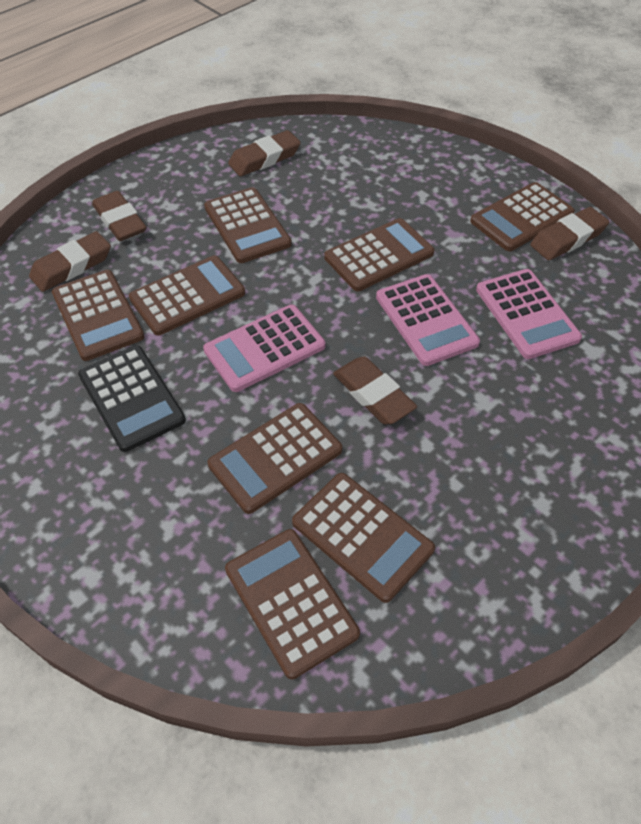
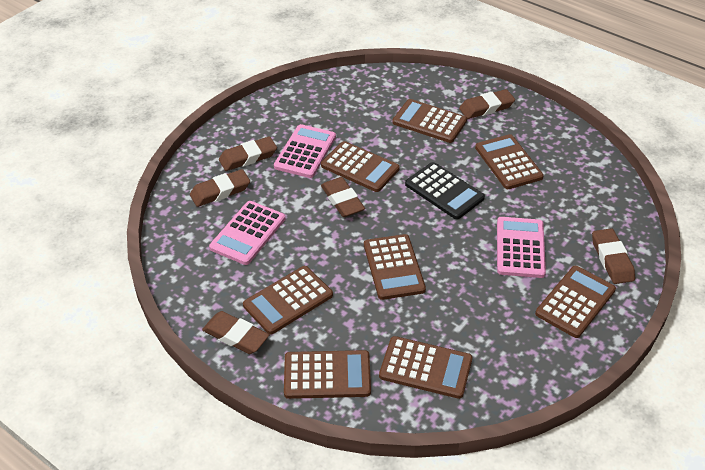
brown eraser: 5 -> 6

